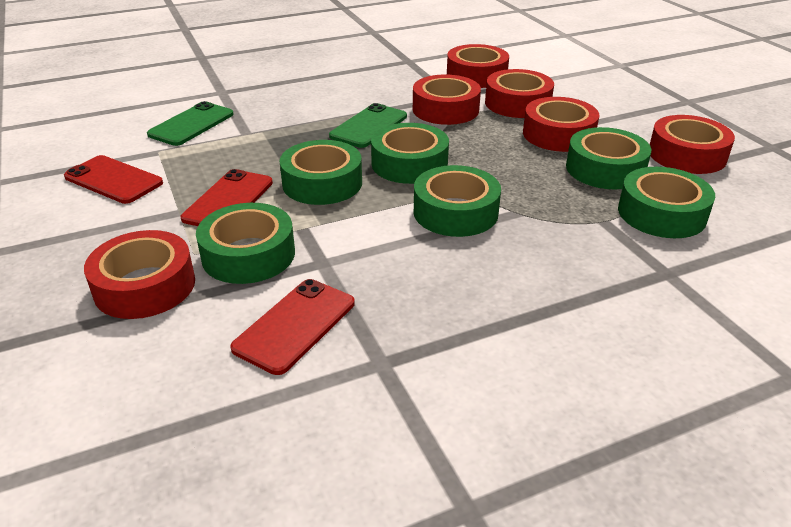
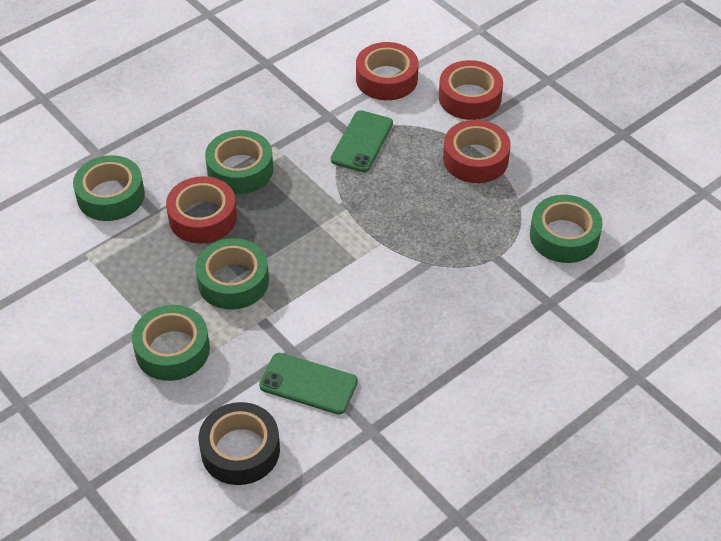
black tape: 0 -> 1
green tape: 6 -> 5
red phone: 3 -> 0
red tape: 6 -> 4

